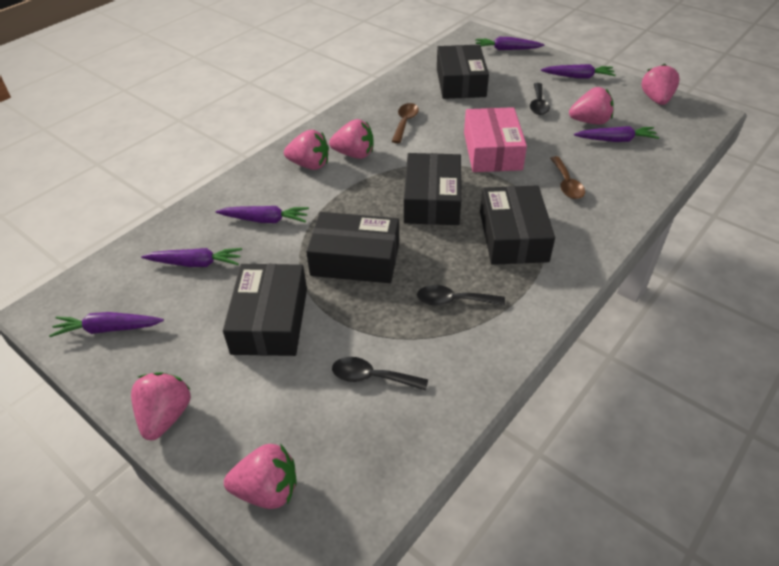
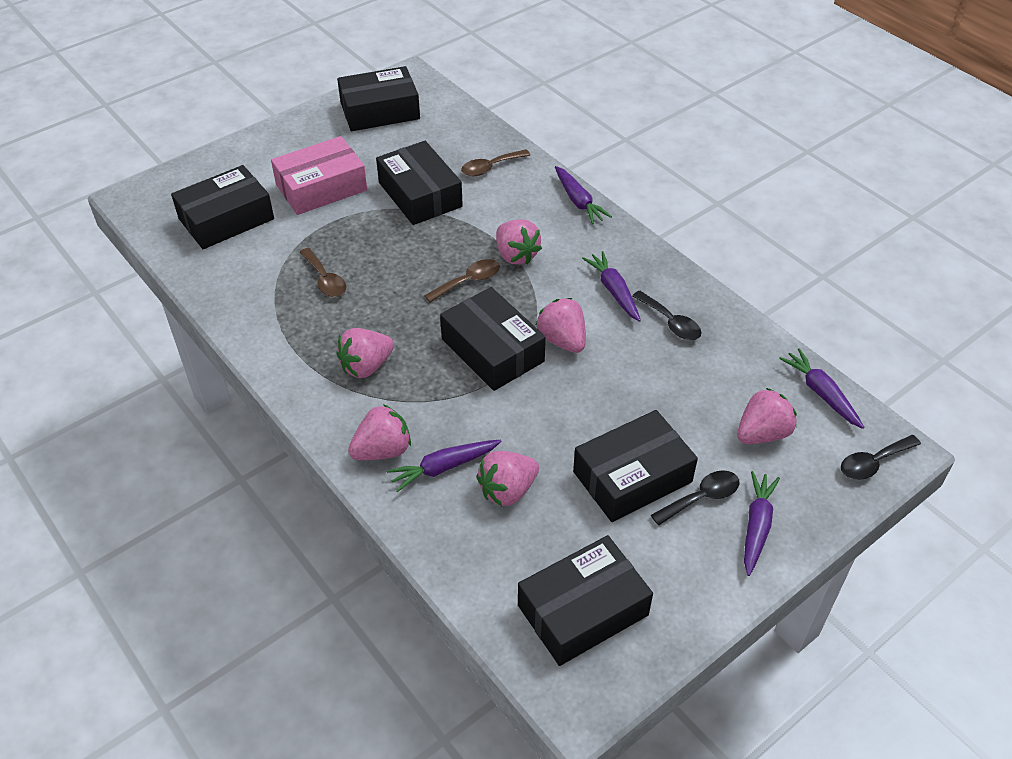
black box: 5 -> 6
brown spoon: 2 -> 3
purple carrot: 6 -> 5

